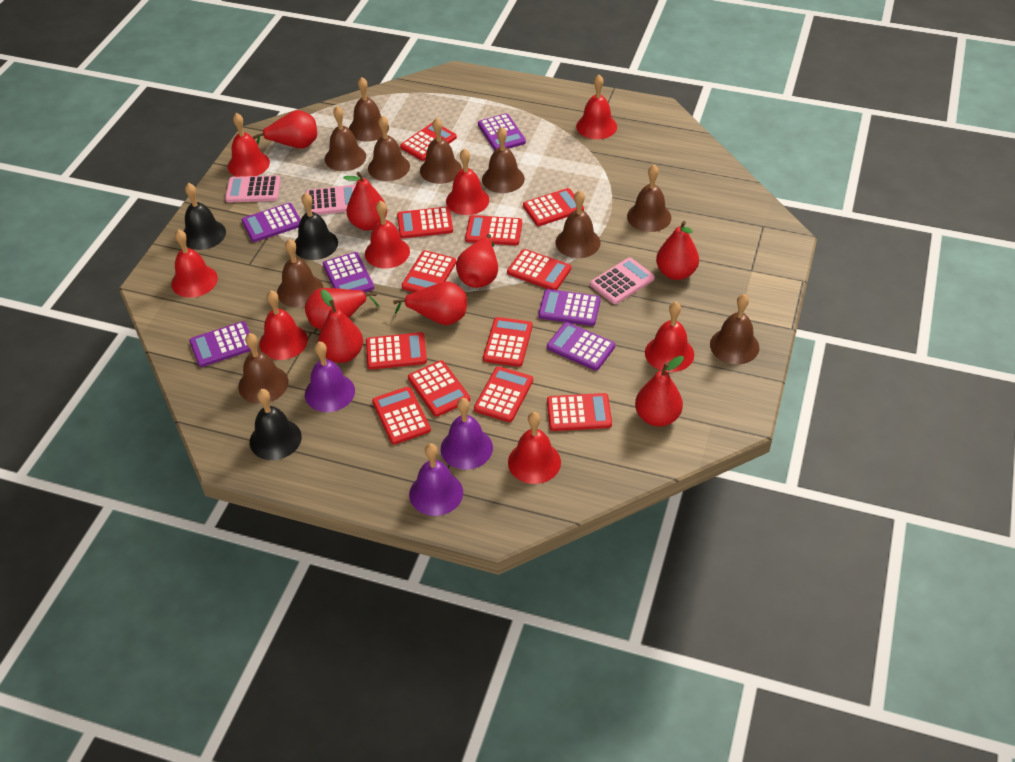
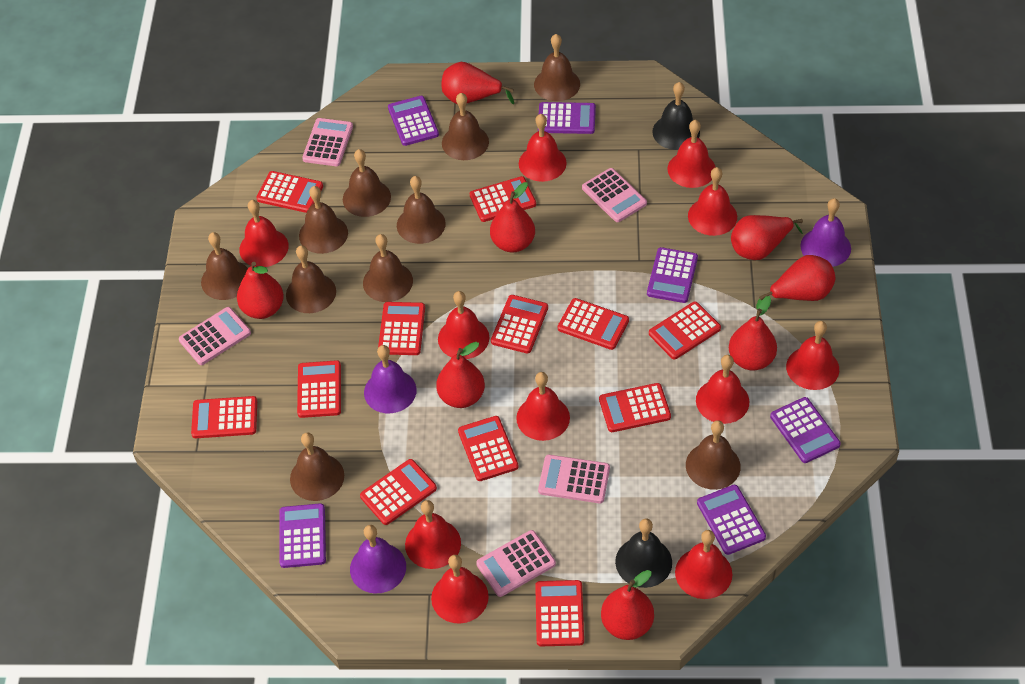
black bell: 3 -> 2
pink calculator: 3 -> 5
red bell: 8 -> 11

